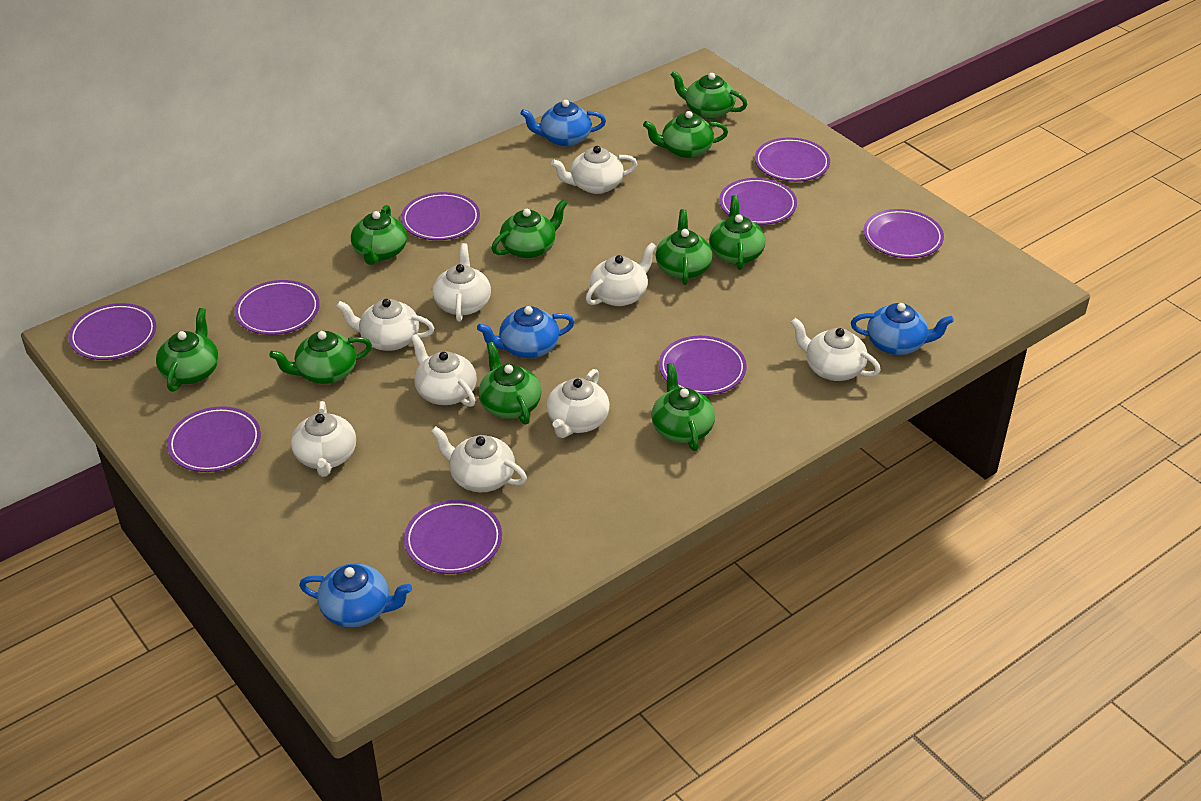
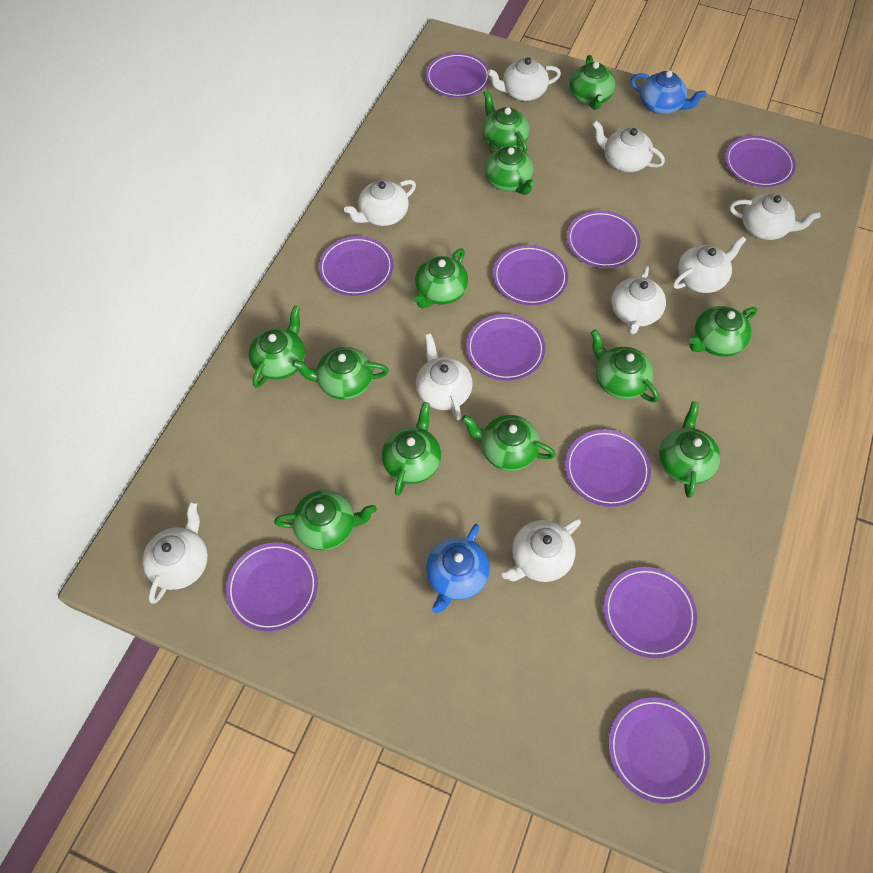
blue teapot: 4 -> 2
green teapot: 10 -> 12
purple plate: 9 -> 10

